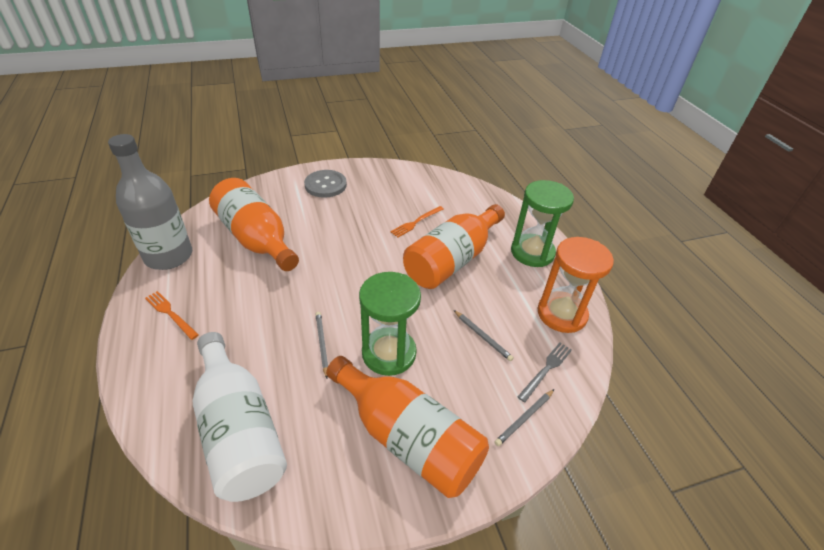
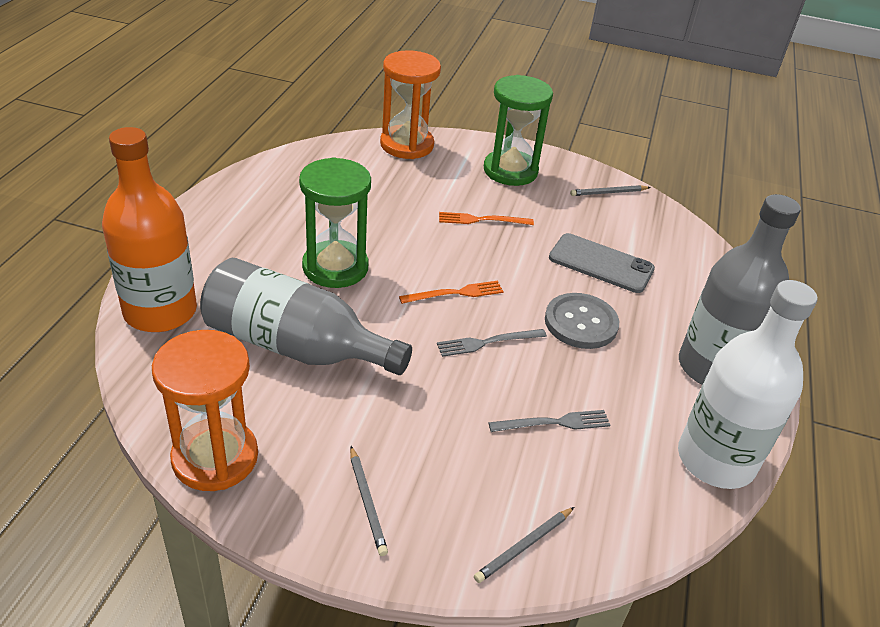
grey bottle: 1 -> 2
grey fork: 1 -> 2
grey phone: 0 -> 1
orange bottle: 3 -> 1
orange hourglass: 1 -> 2

